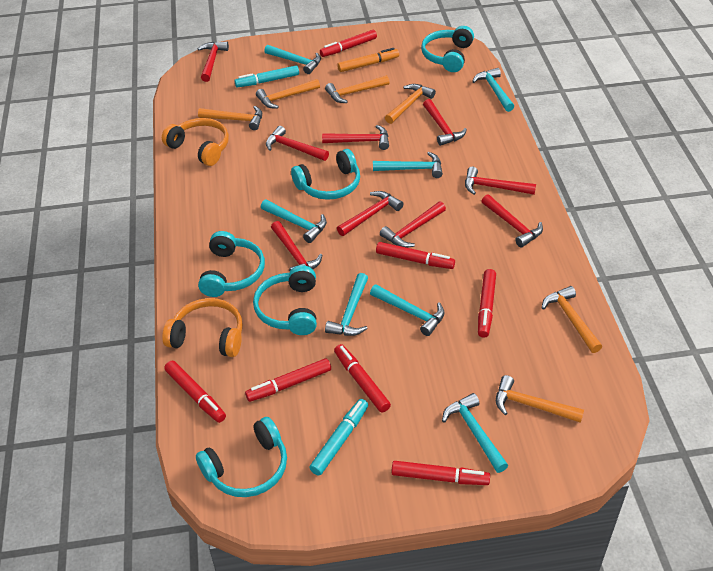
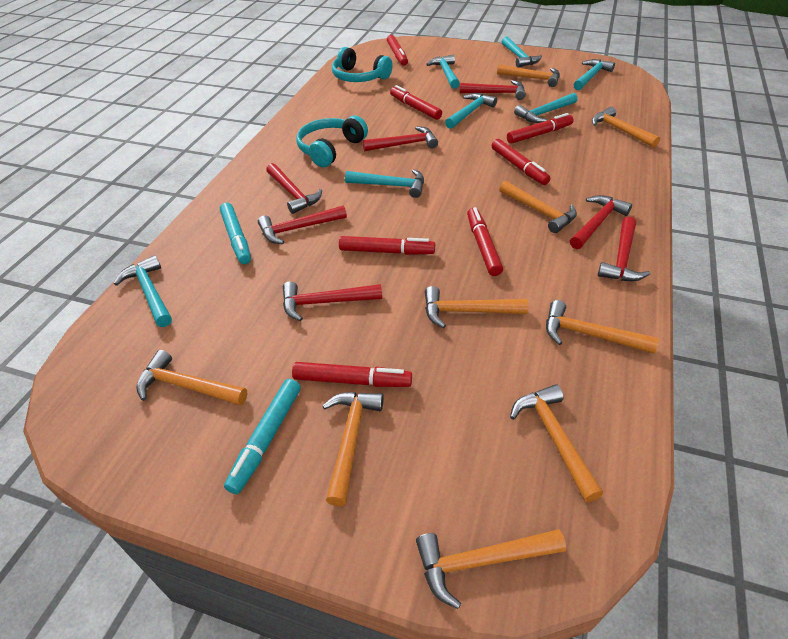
orange hammer: 6 -> 9
orange headphones: 2 -> 0
orange marker: 1 -> 0
red hammer: 9 -> 7
turquoise headphones: 5 -> 2

